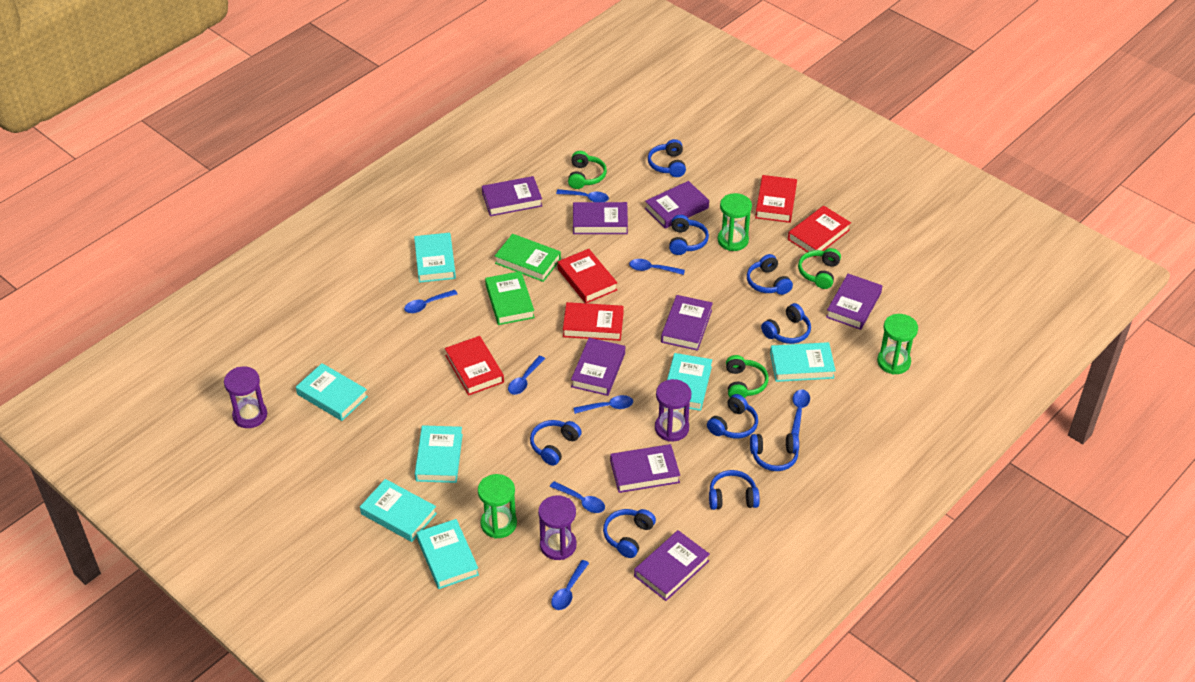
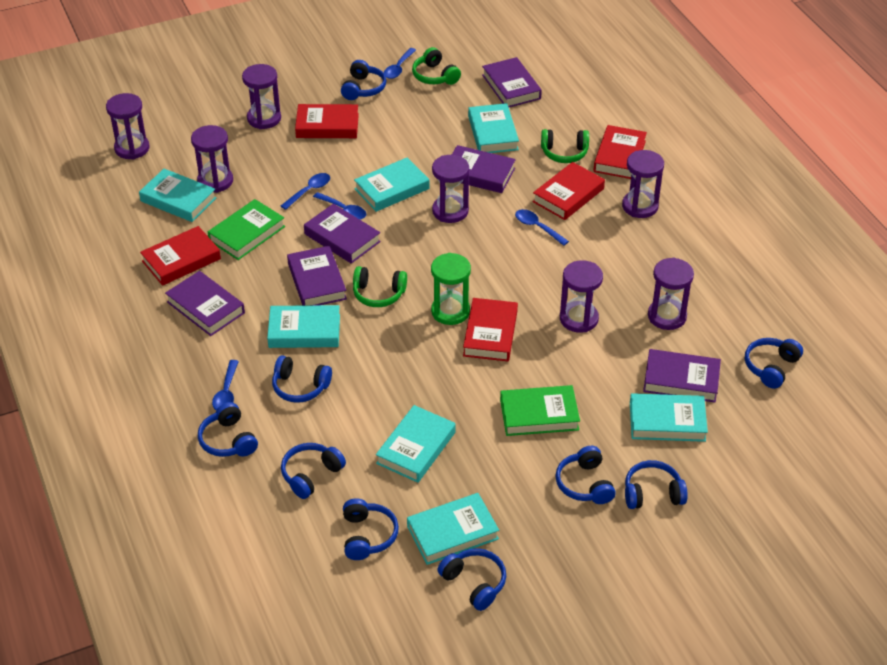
blue spoon: 8 -> 5
green hourglass: 3 -> 1
purple book: 8 -> 6
purple hourglass: 3 -> 7

